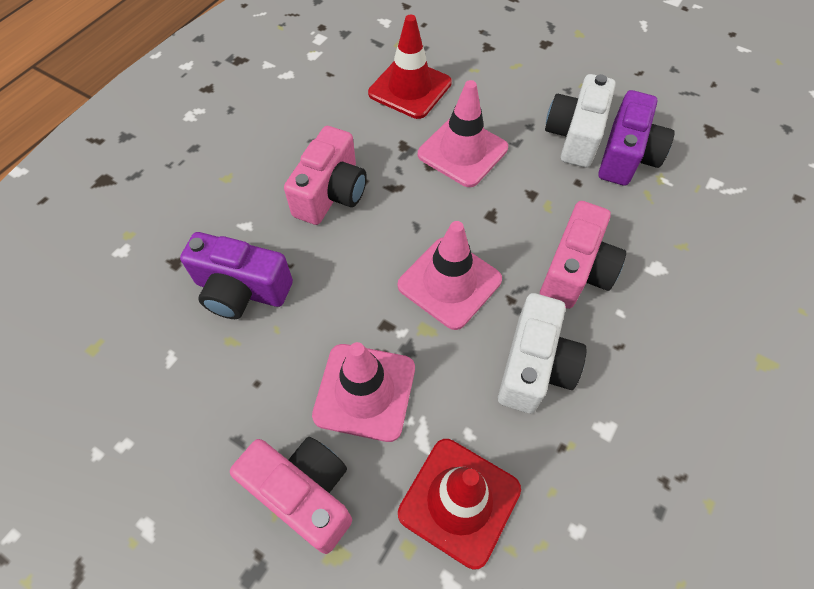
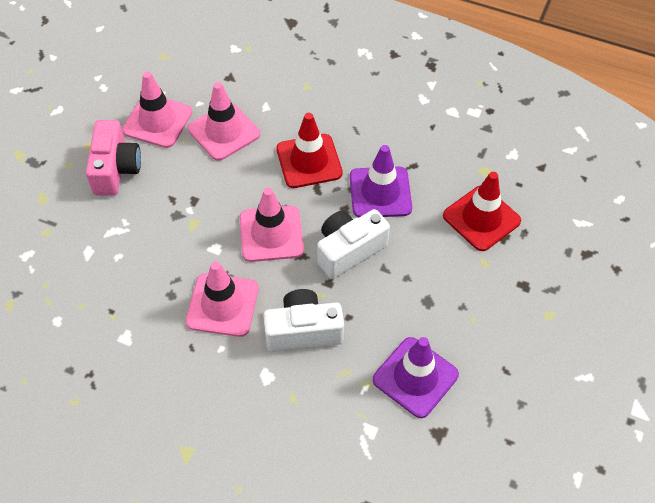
pink camera: 3 -> 1
pink traffic cone: 3 -> 4
purple camera: 2 -> 0
purple traffic cone: 0 -> 2

